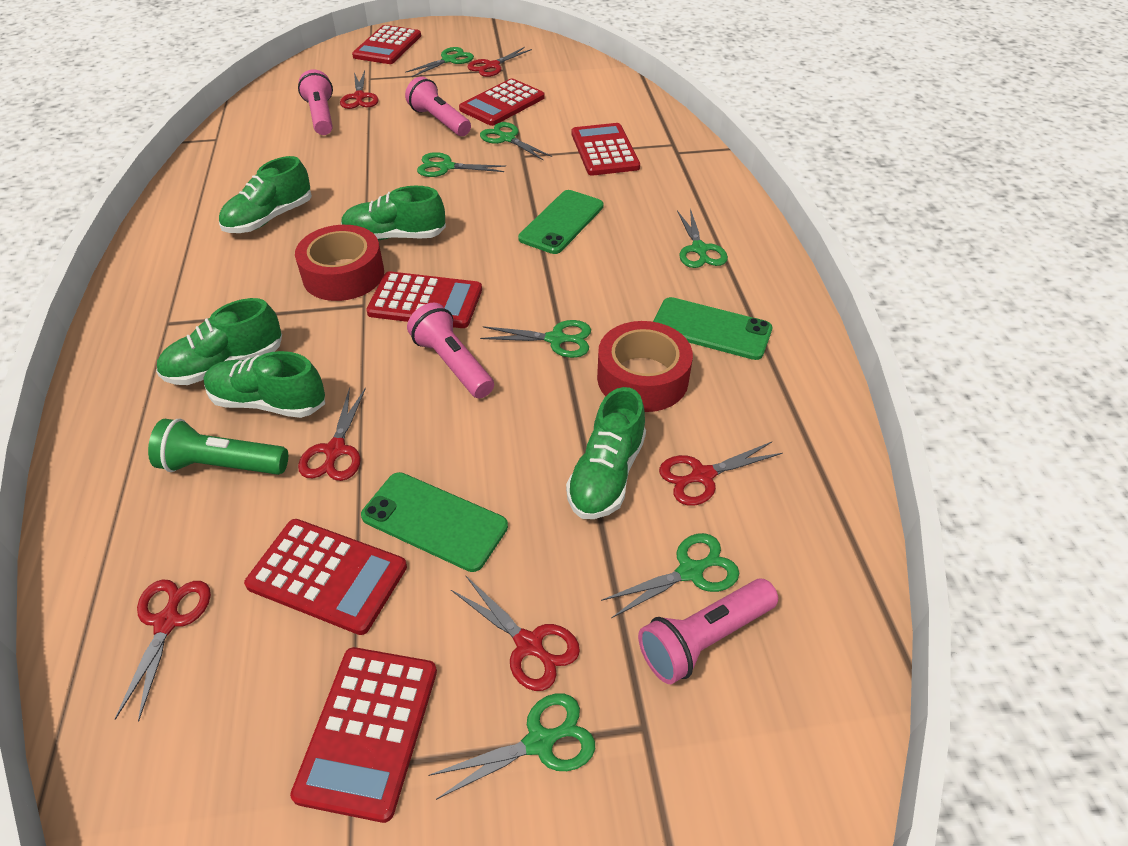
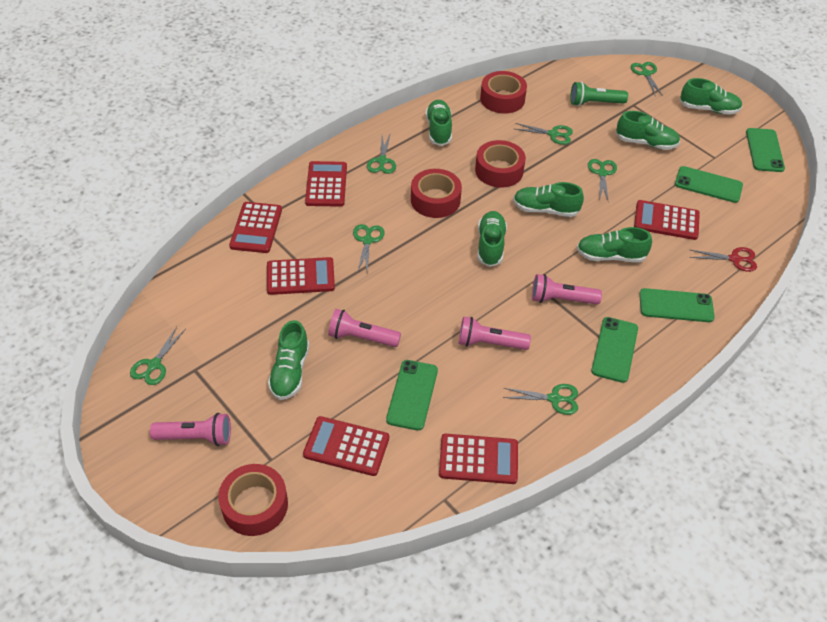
green phone: 3 -> 5
green shoe: 5 -> 7
red scissors: 6 -> 1
red tape: 2 -> 4

